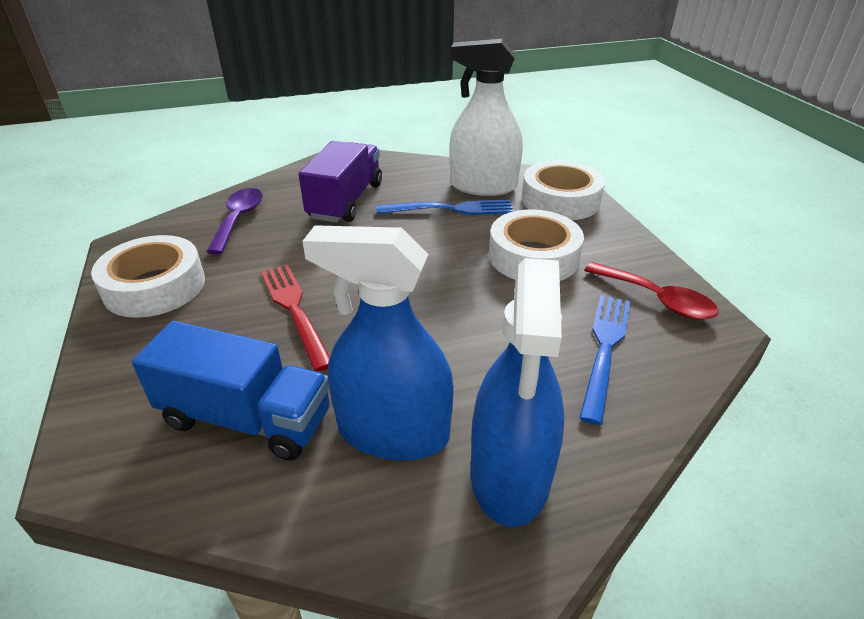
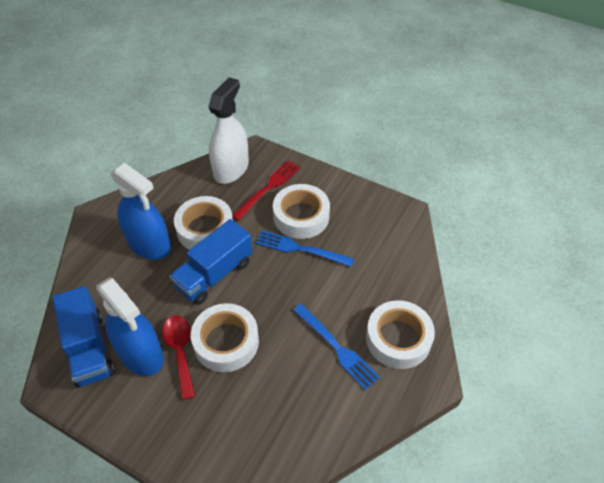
blue truck: 1 -> 2
purple spoon: 1 -> 0
purple truck: 1 -> 0
white tape: 3 -> 4

